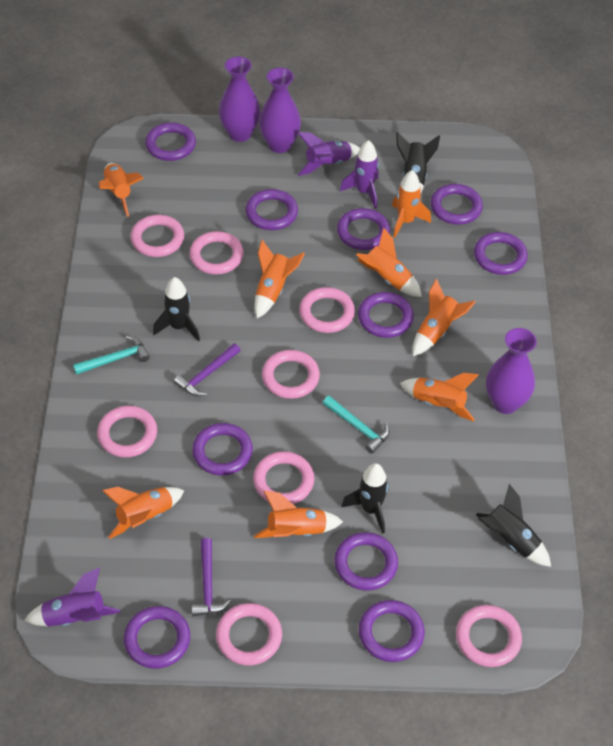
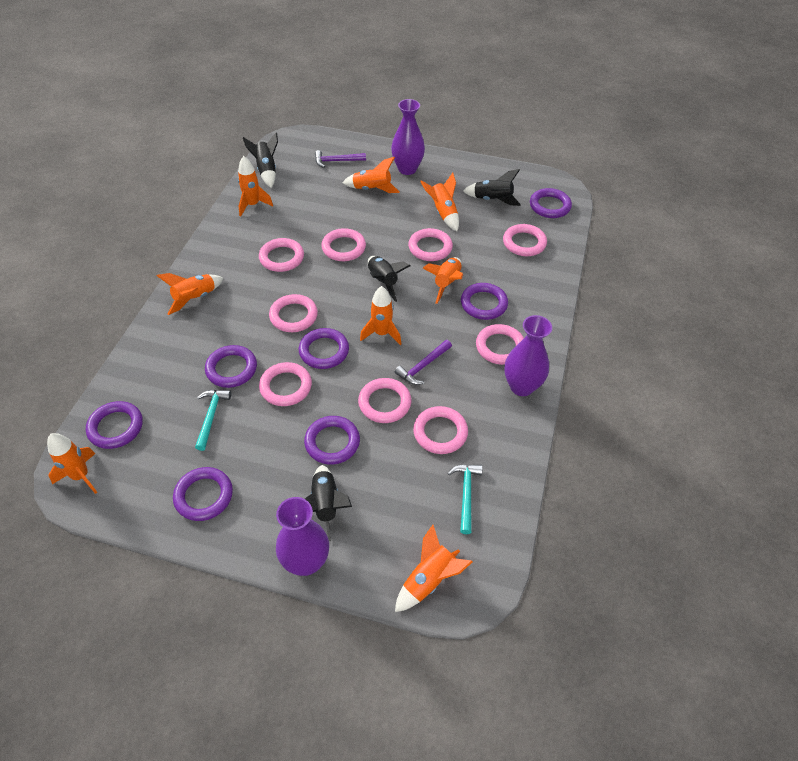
pink ring: 8 -> 9
purple ring: 10 -> 7
purple rocket: 3 -> 0

